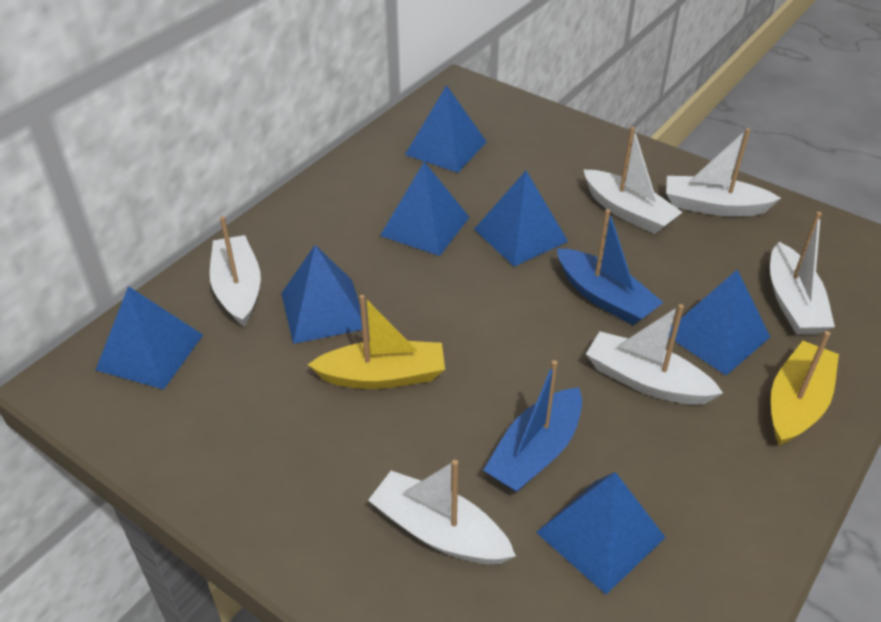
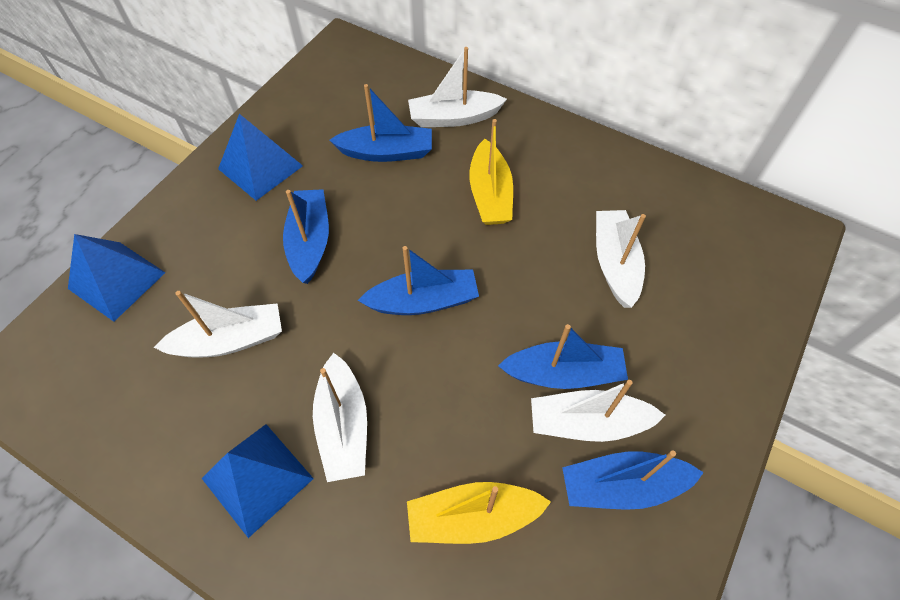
blue boat: 2 -> 5
blue pyramid: 7 -> 3
white boat: 6 -> 5

